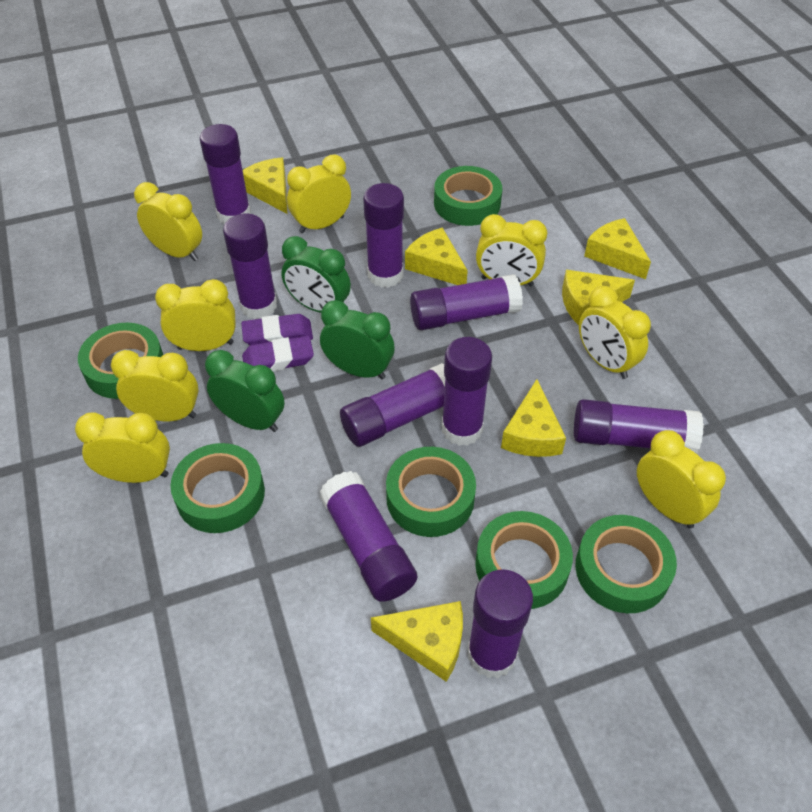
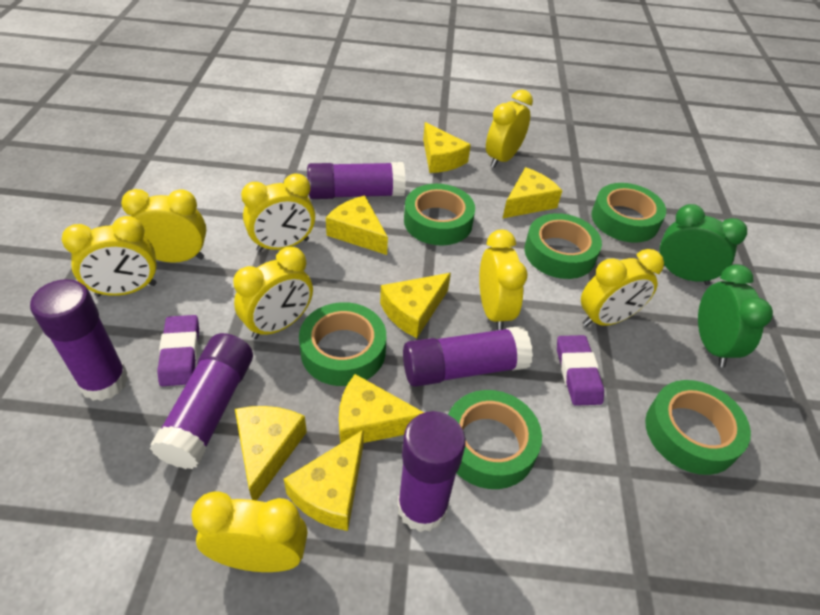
green clock: 3 -> 2
purple glue stick: 9 -> 5
yellow cheese: 6 -> 7

